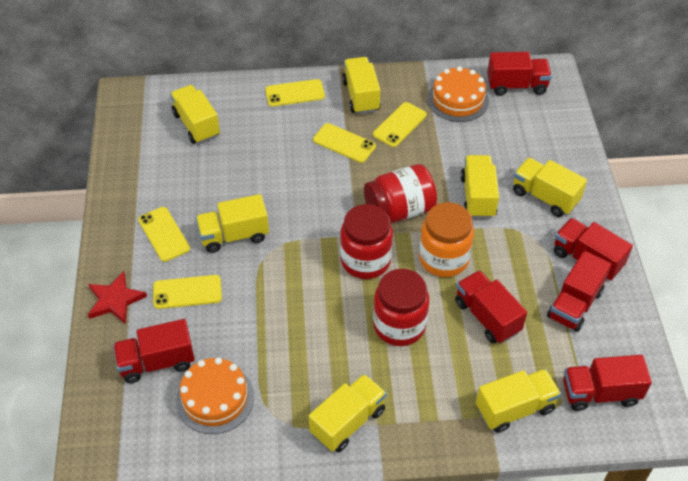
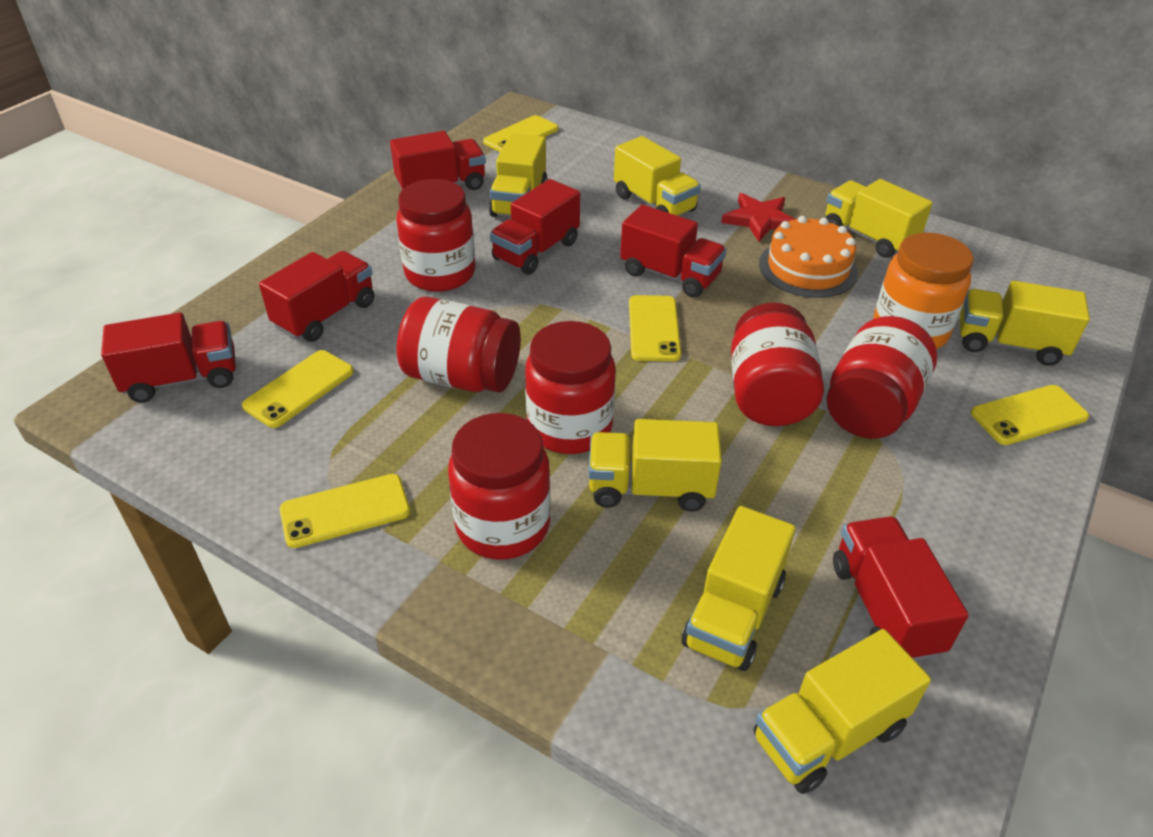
orange cake: 2 -> 1
red jar: 3 -> 6

